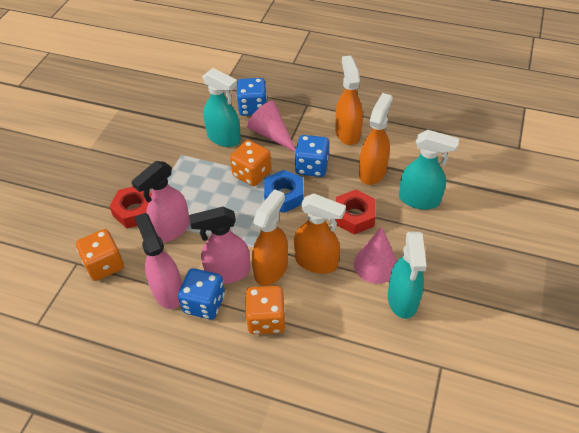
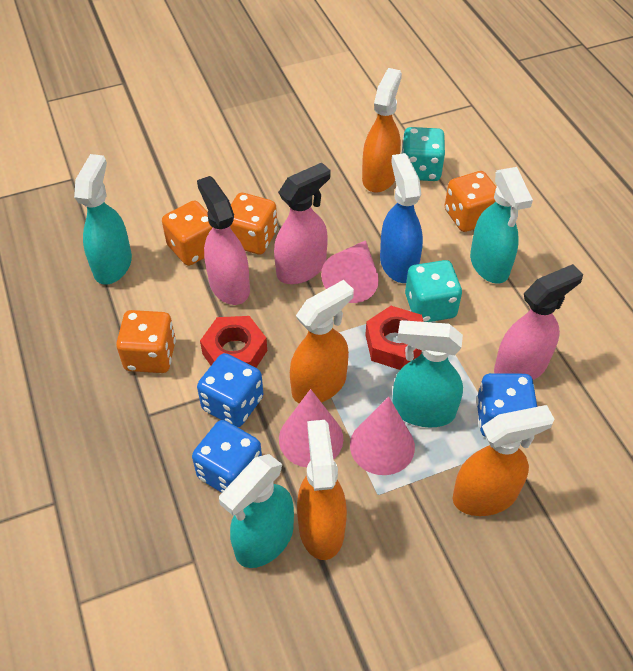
blue nut: 1 -> 0
blue spray bottle: 0 -> 1
orange dice: 3 -> 4
pink cone: 2 -> 3
turquoise dice: 0 -> 2
turquoise spray bottle: 3 -> 4

